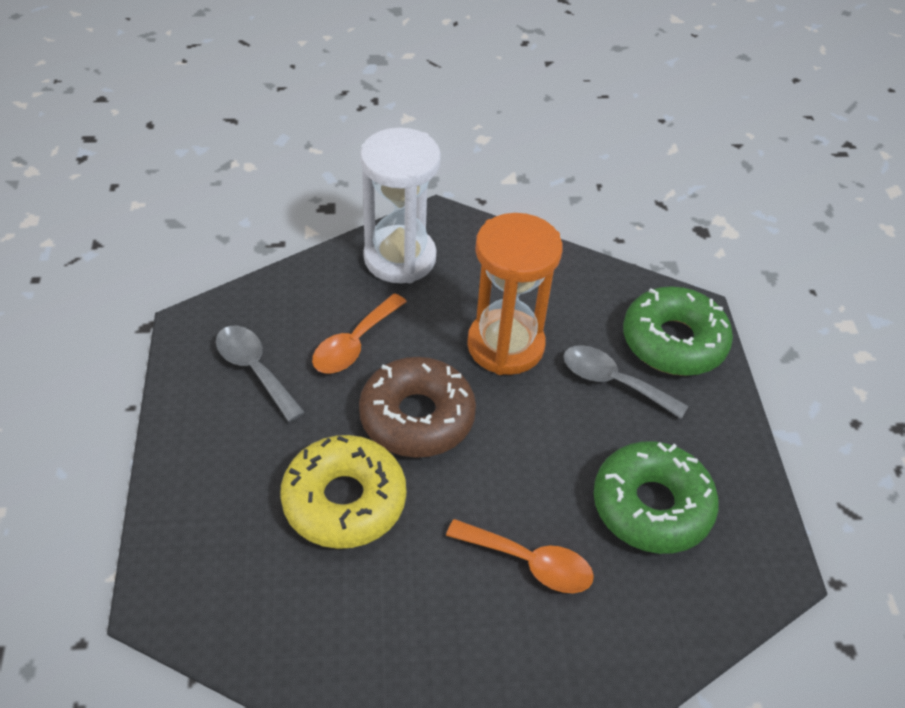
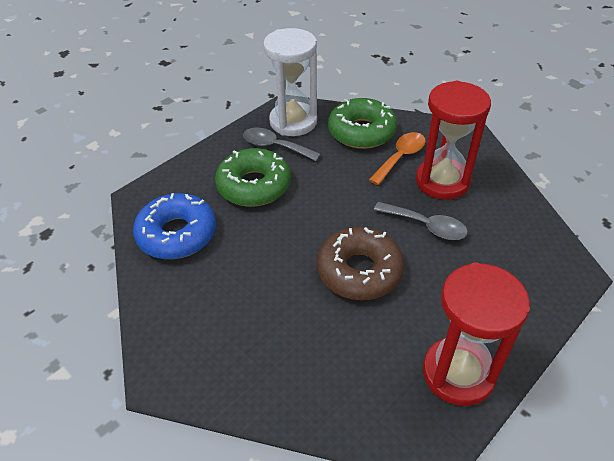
blue donut: 0 -> 1
orange hourglass: 1 -> 0
orange spoon: 2 -> 1
red hourglass: 0 -> 2
yellow donut: 1 -> 0

